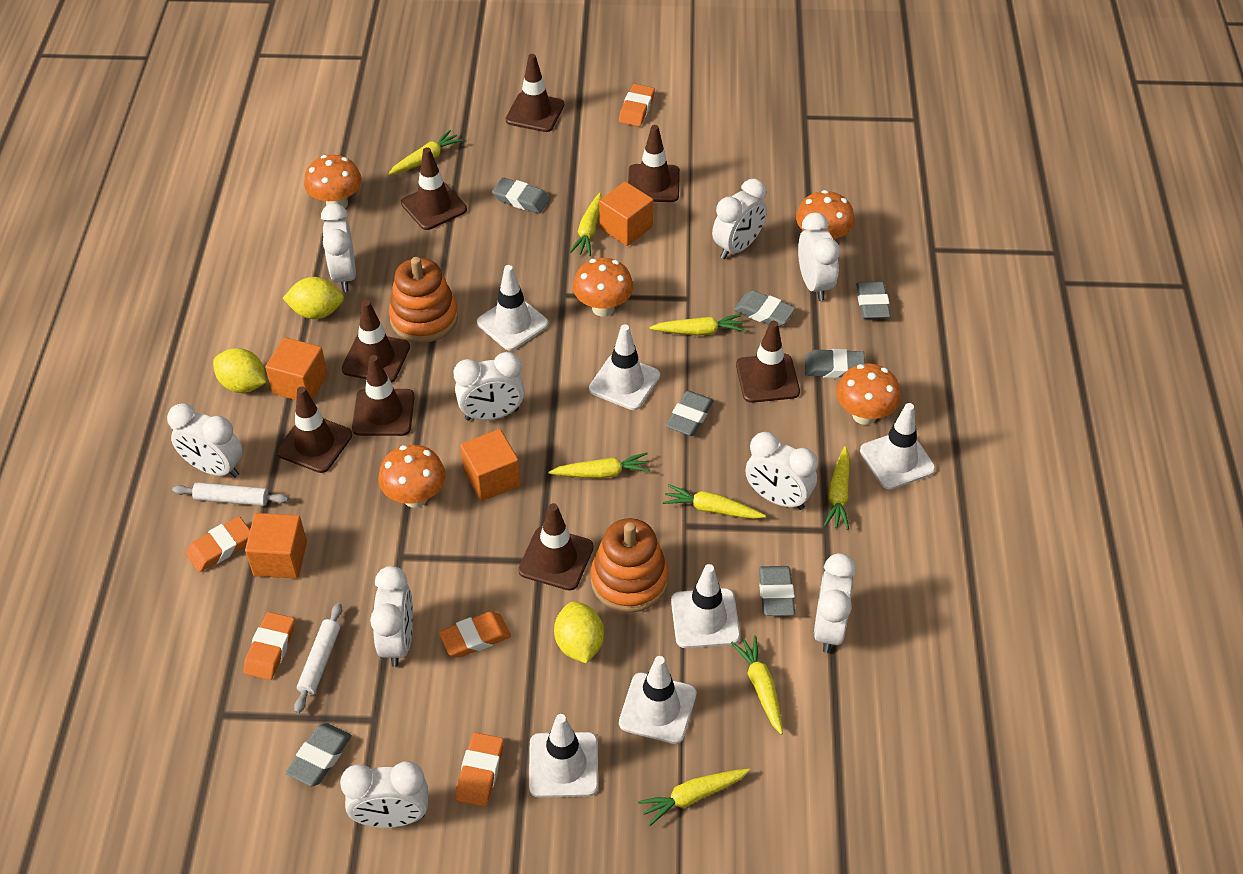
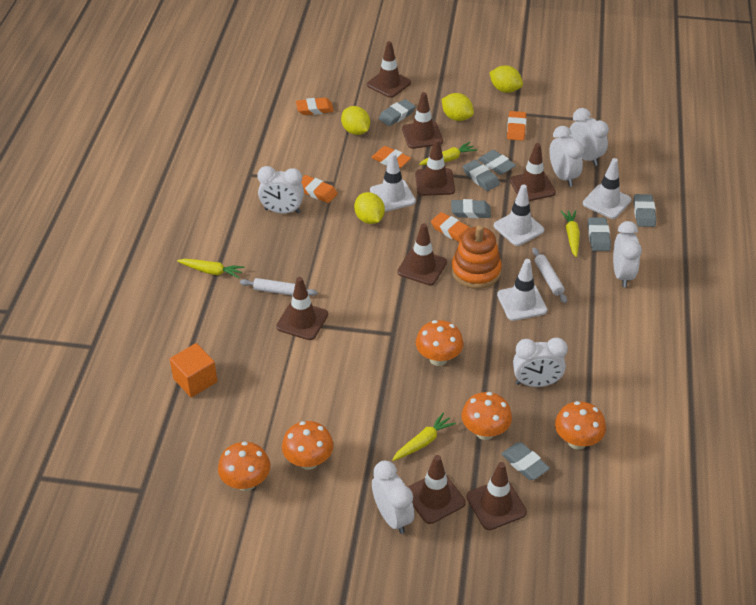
orange cube: 4 -> 1
orange stacking toy: 2 -> 1
white clock: 9 -> 6
white traffic cone: 6 -> 4
yellow carrot: 8 -> 4
yellow lemon: 3 -> 4

